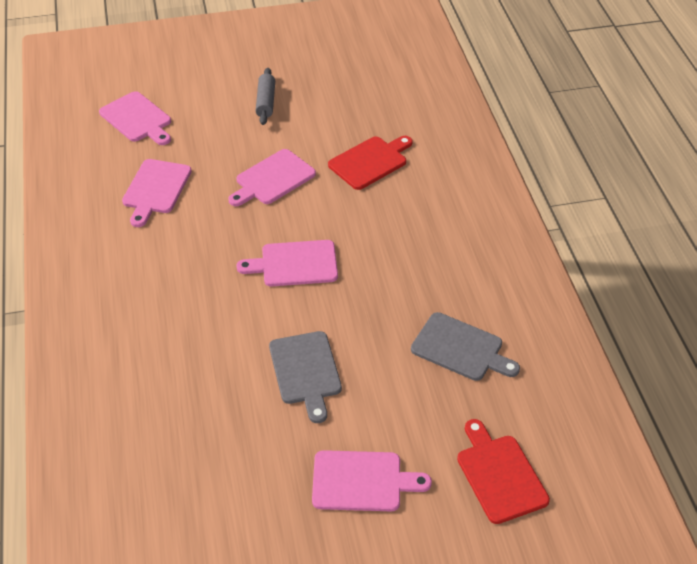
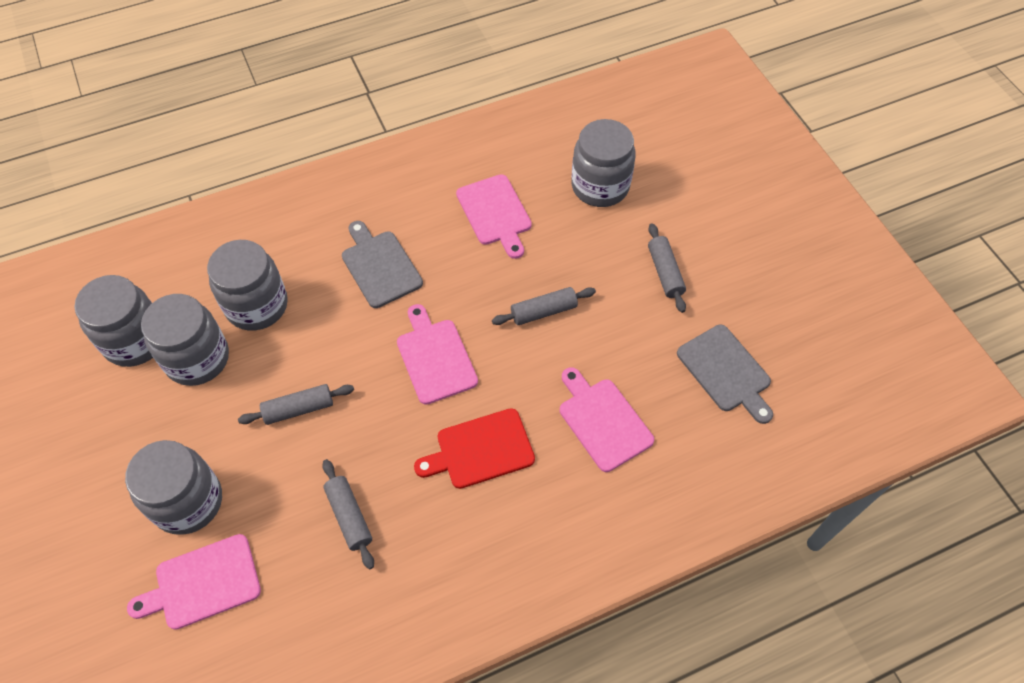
grey jar: 0 -> 5
grey rolling pin: 1 -> 4
pink cutting board: 5 -> 4
red cutting board: 2 -> 1

